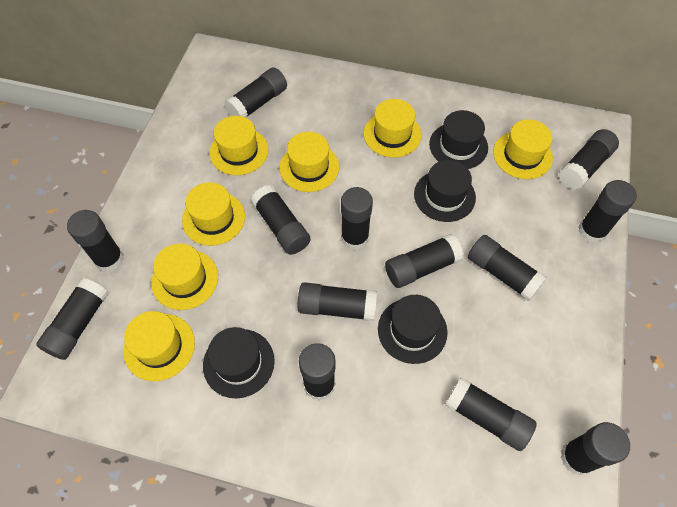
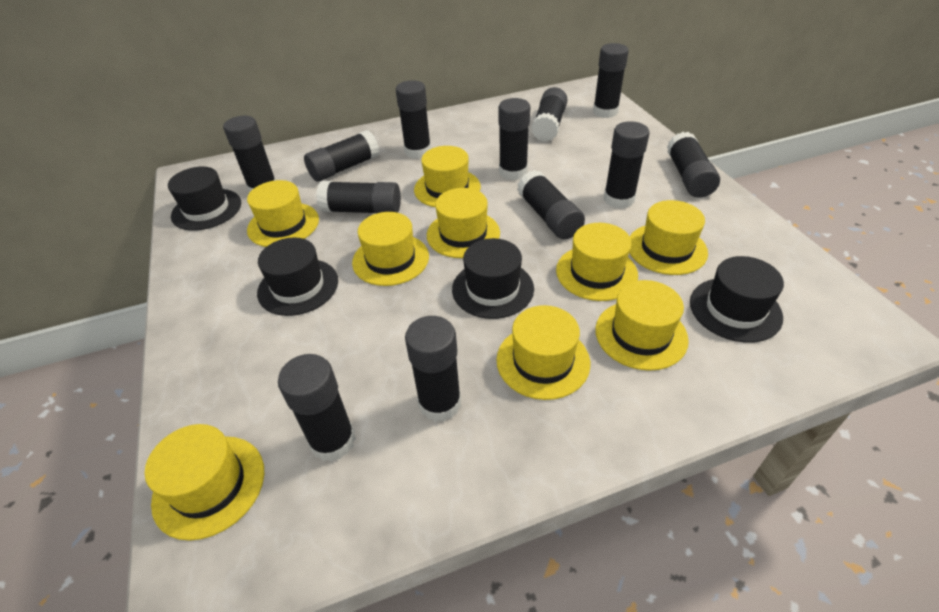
black glue stick: 13 -> 12
yellow hat: 7 -> 9

